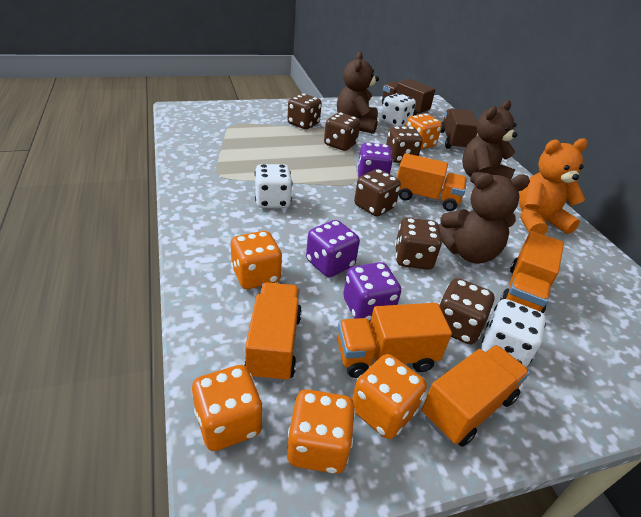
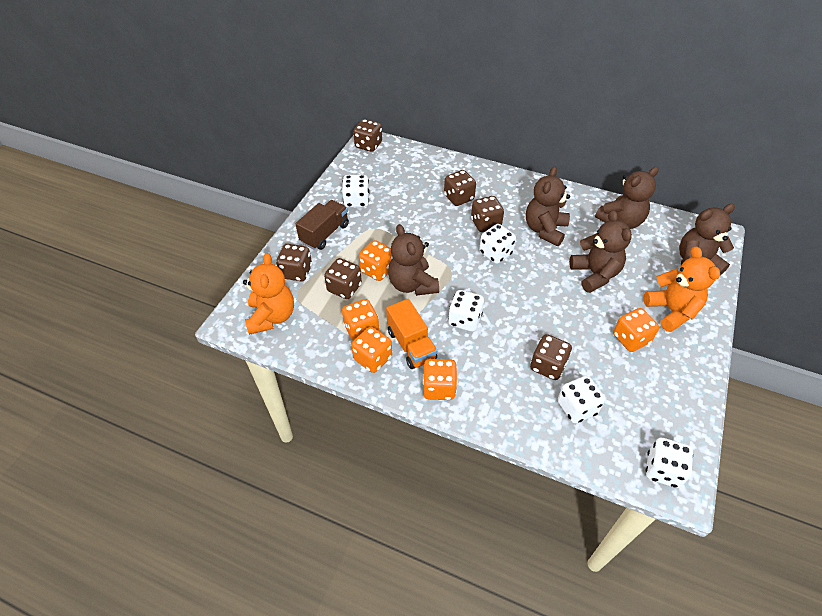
brown teddy bear: 3 -> 5
brown truck: 2 -> 1
orange teddy bear: 1 -> 2
orange truck: 5 -> 1
purple dice: 3 -> 0
white dice: 3 -> 5

